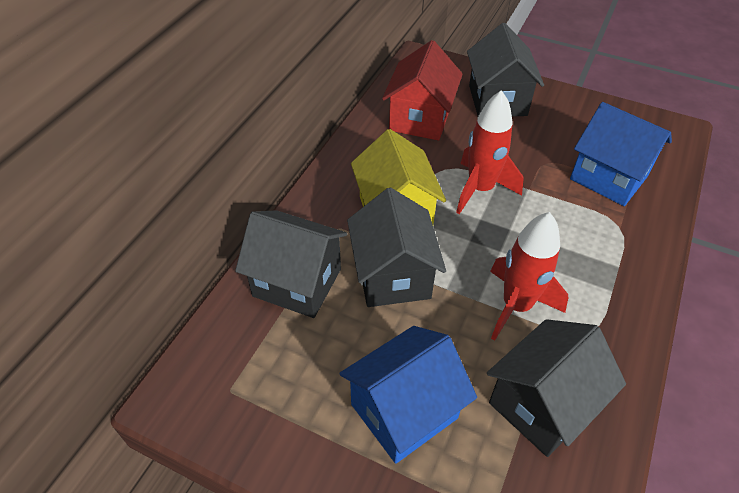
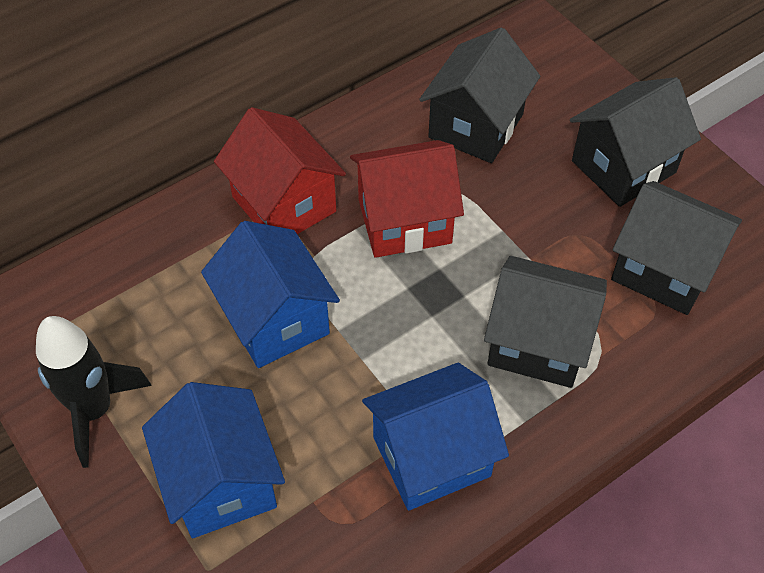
black rocket: 0 -> 1
blue house: 2 -> 3
red house: 1 -> 2
red rocket: 2 -> 0
yellow house: 1 -> 0

